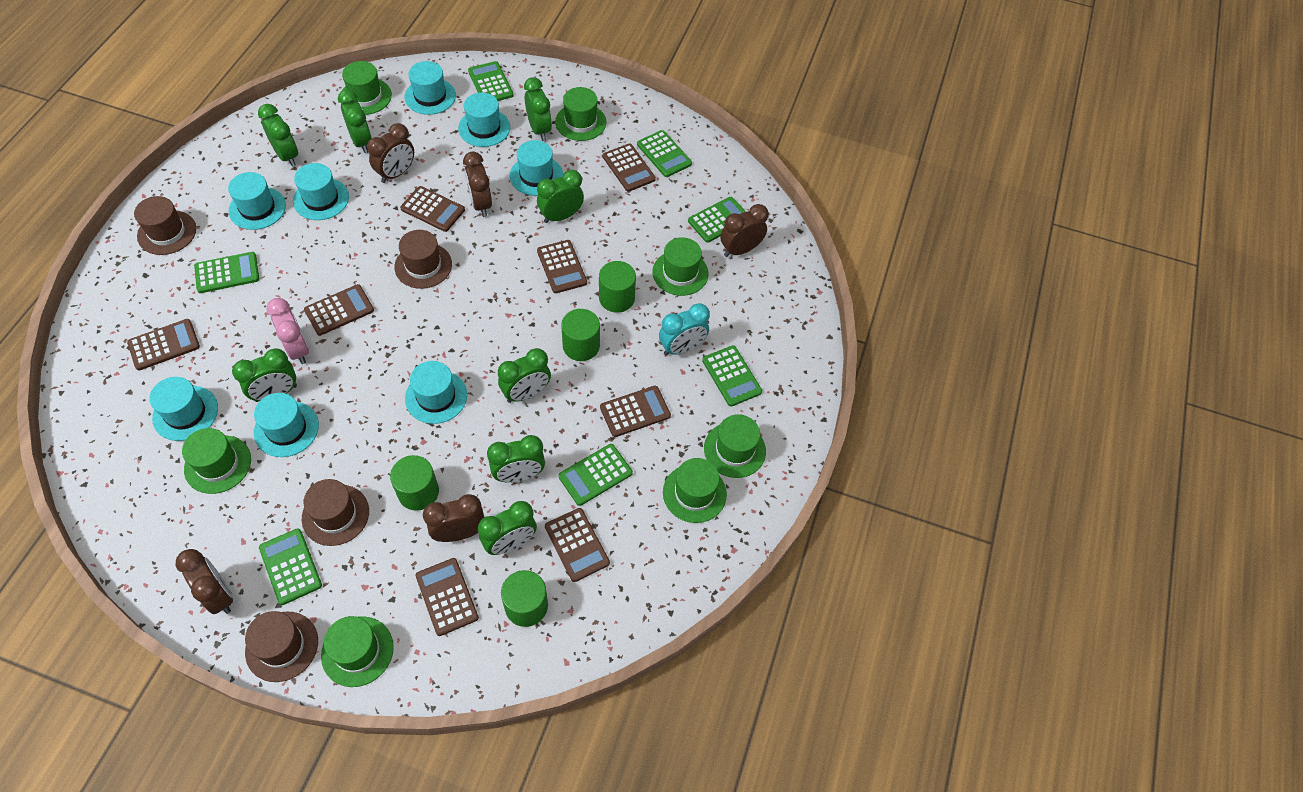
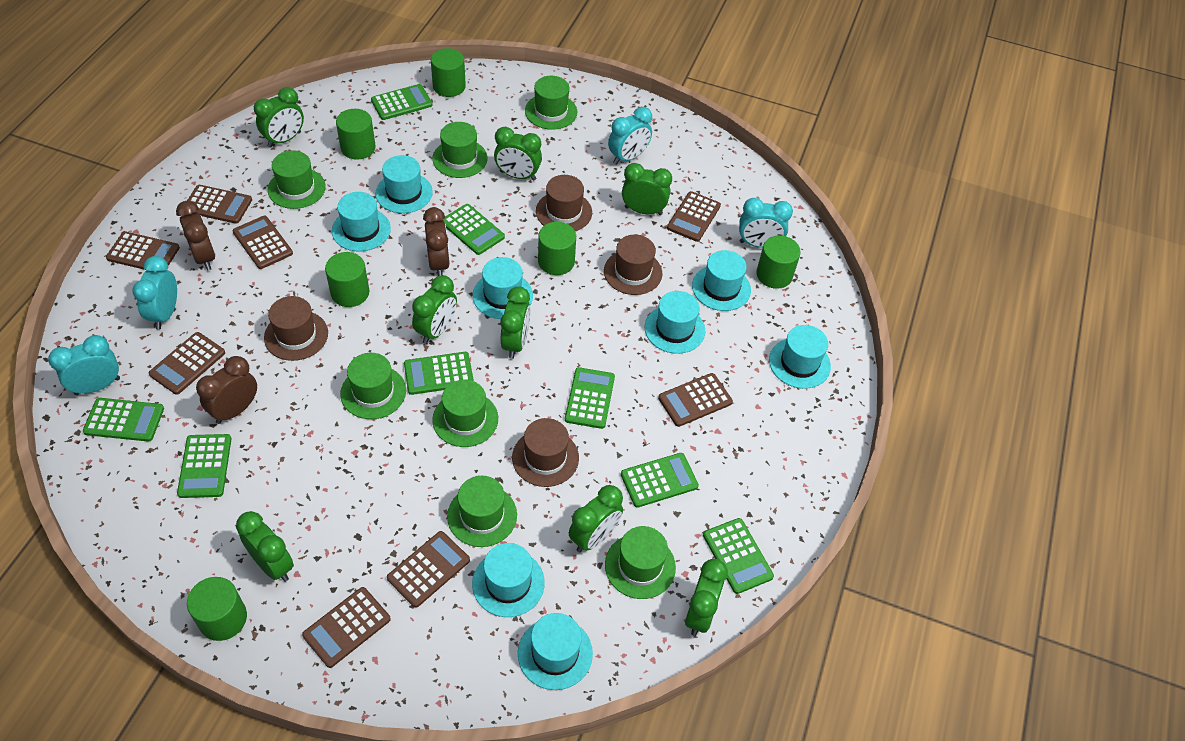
brown clock: 5 -> 3
green calculator: 7 -> 8
green cylinder: 4 -> 6
pink clock: 1 -> 0
turquoise clock: 1 -> 4

